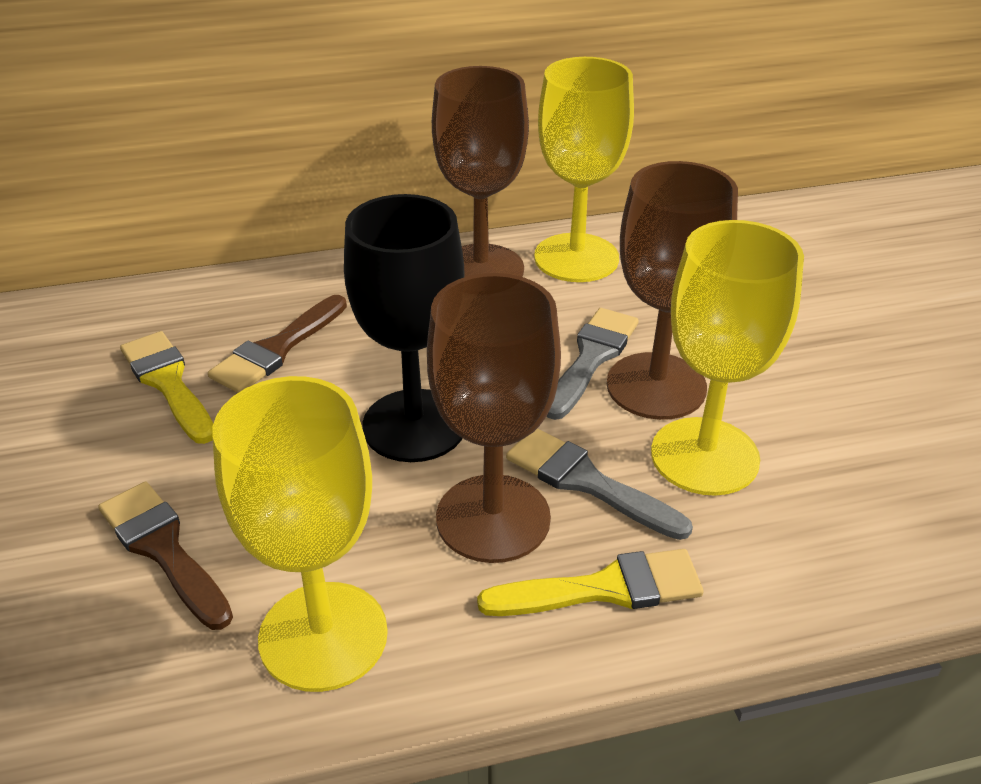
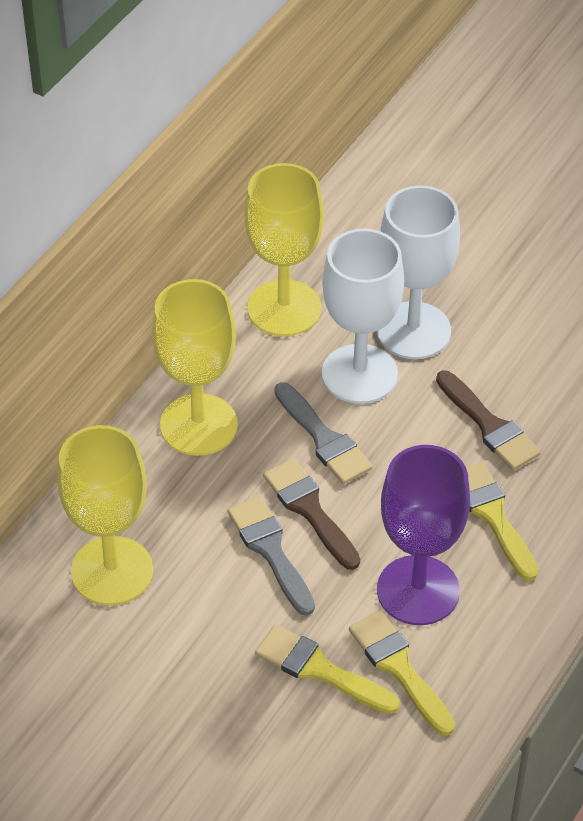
black goblet: 1 -> 0
brown goblet: 3 -> 0
purple goblet: 0 -> 1
white goblet: 0 -> 2
yellow brush: 2 -> 3

